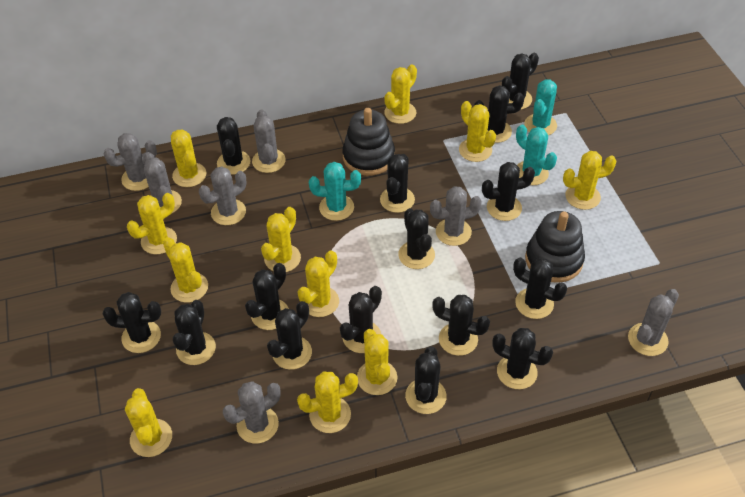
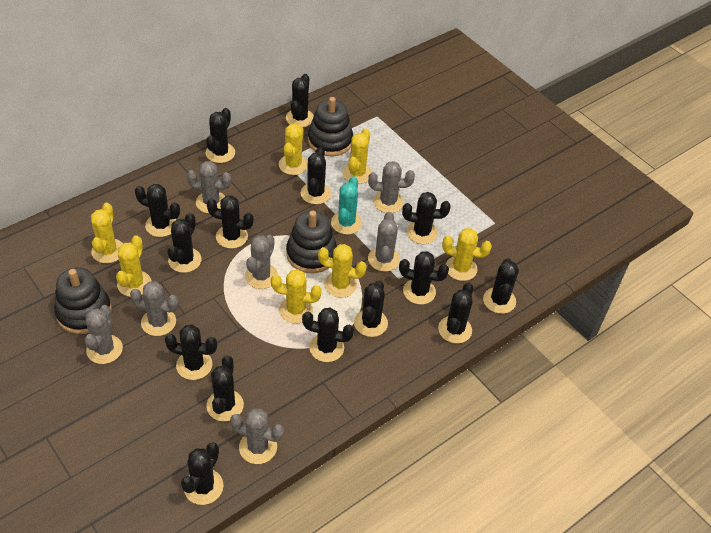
black stacking toy: 2 -> 3
turquoise cactus: 3 -> 1
yellow cactus: 11 -> 7

